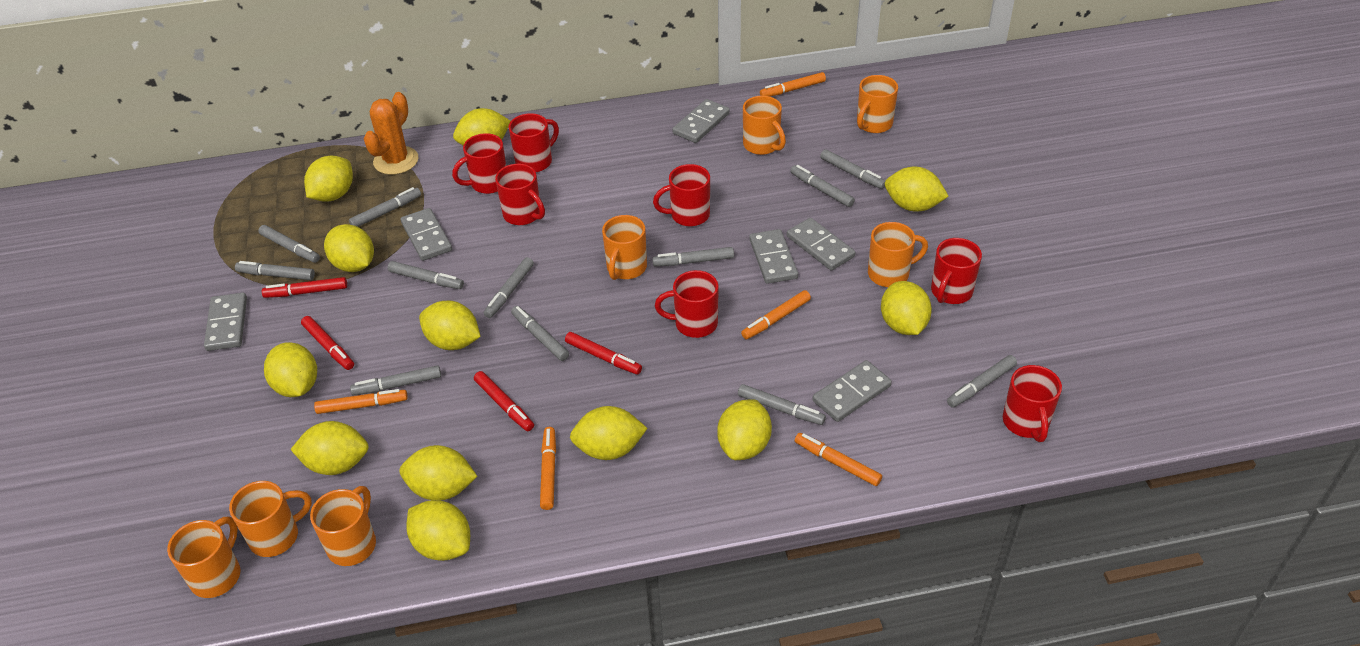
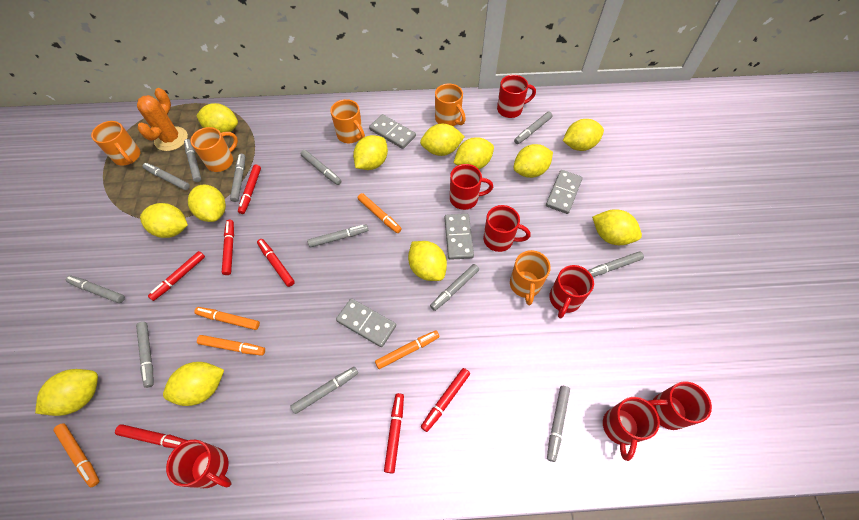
grey domino: 6 -> 4
orange mug: 7 -> 5
red marker: 4 -> 7

